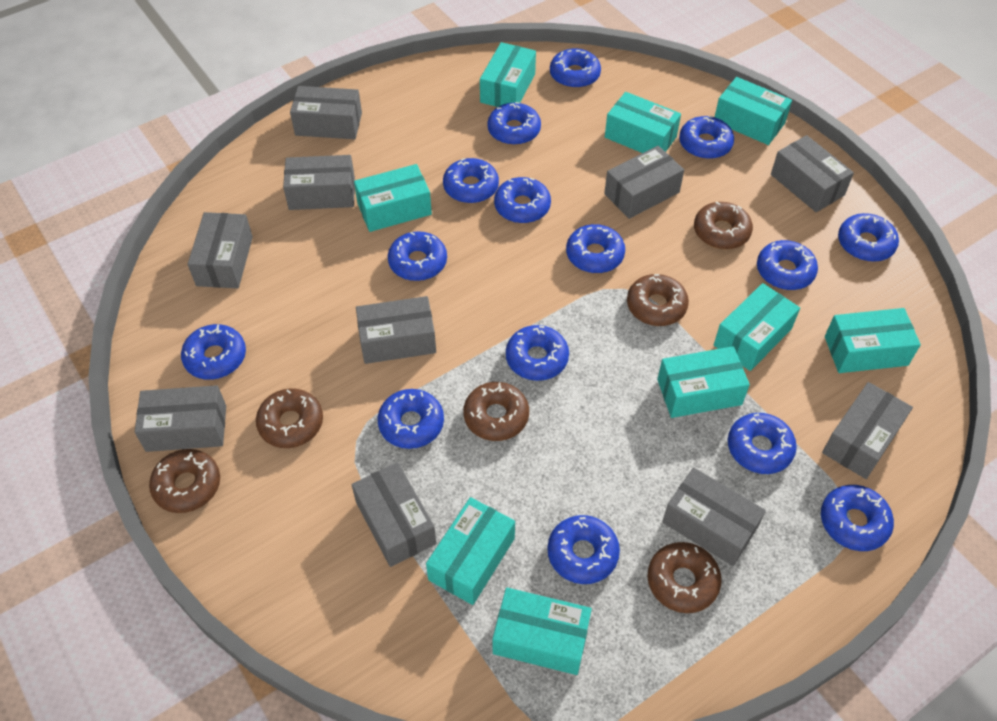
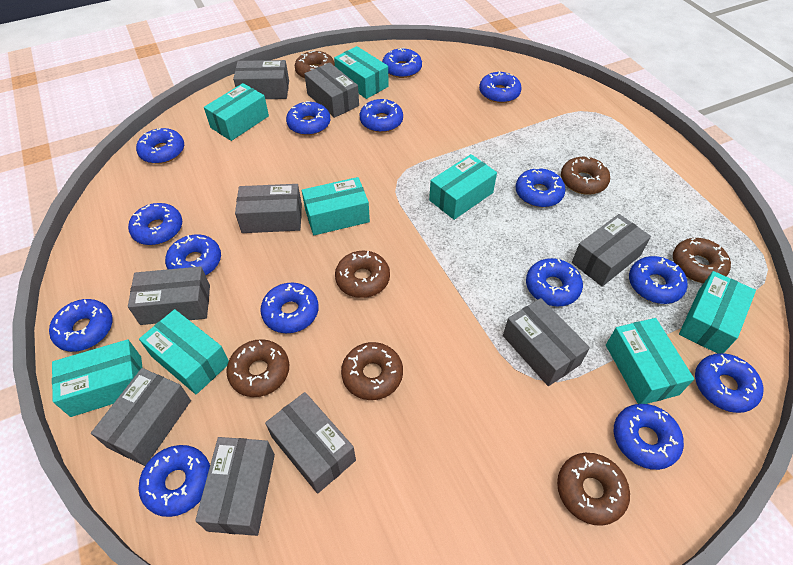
brown donut: 6 -> 7
grey box: 10 -> 9
turquoise box: 9 -> 8

